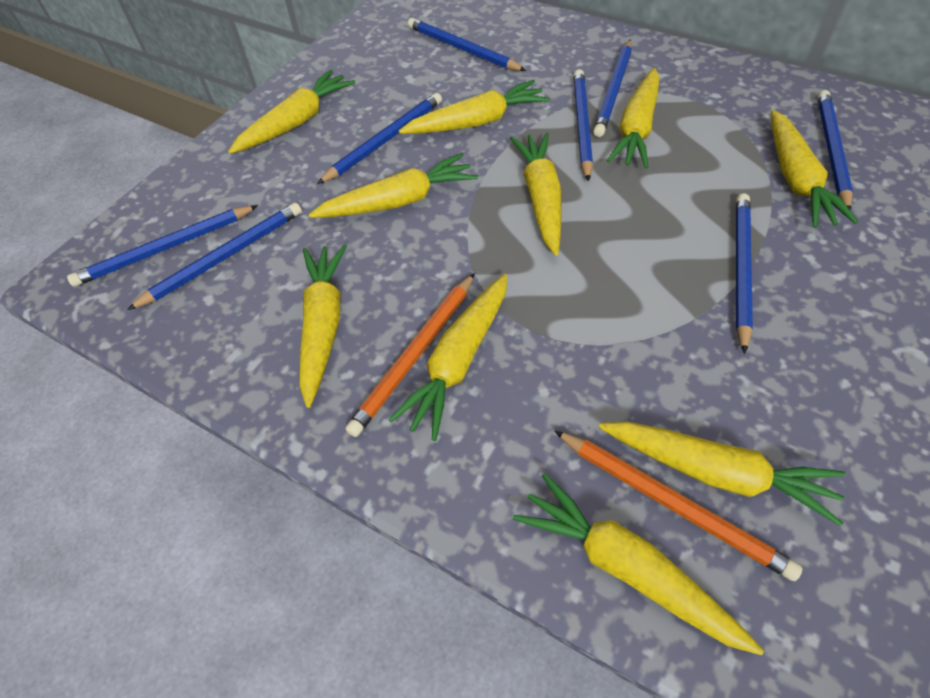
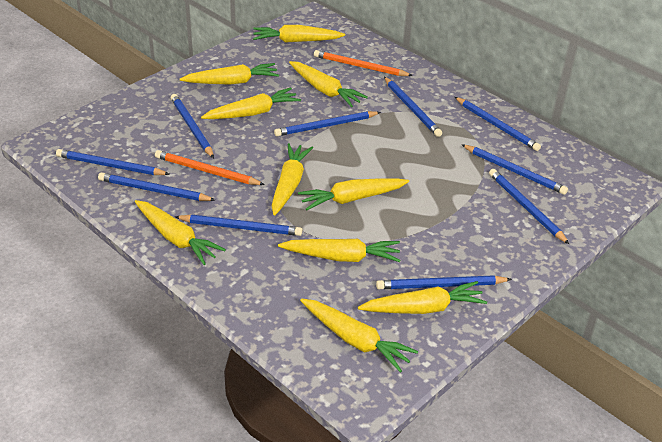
blue pencil: 8 -> 10

